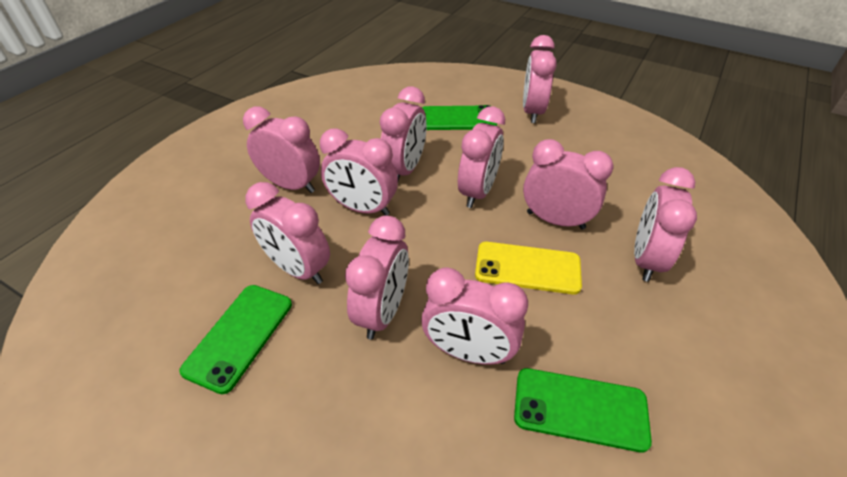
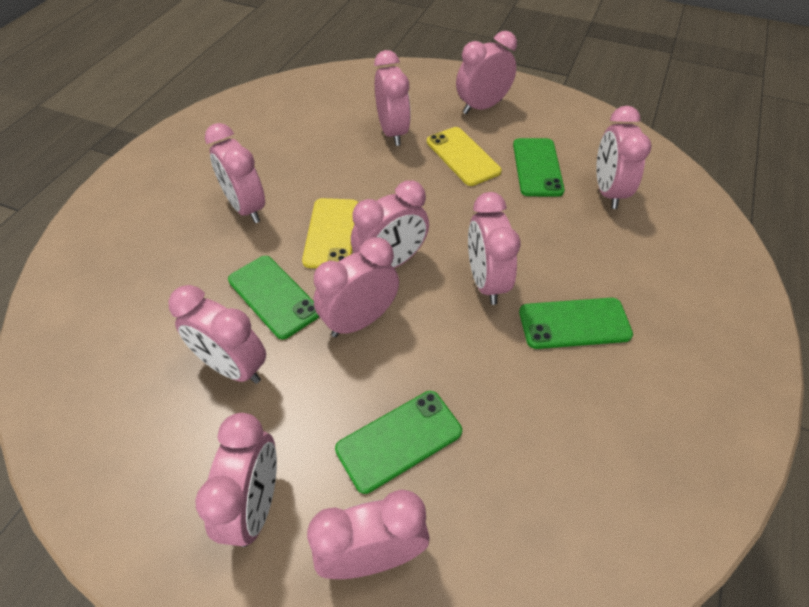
green phone: 3 -> 4
yellow phone: 1 -> 2

